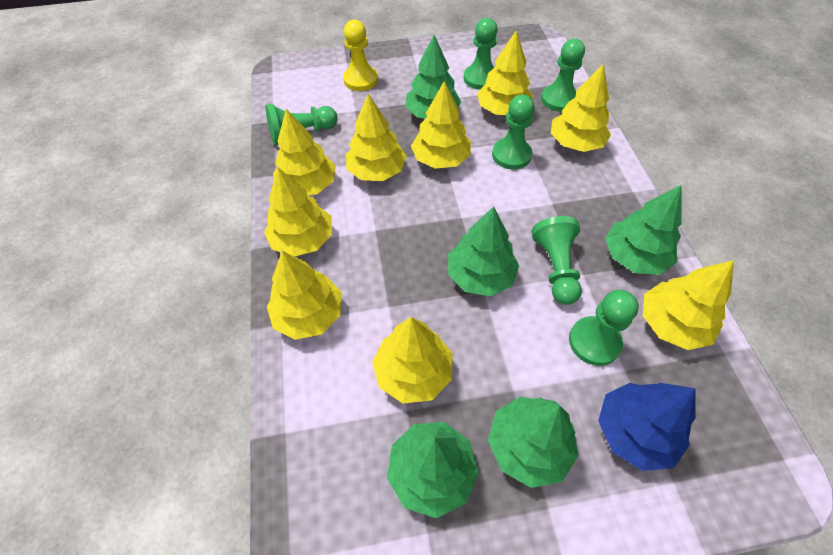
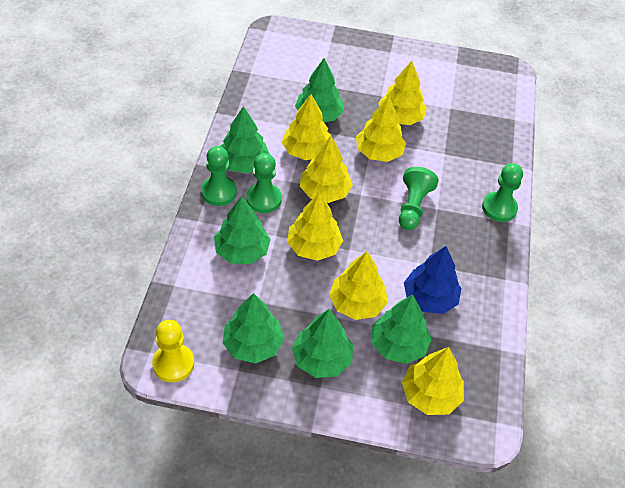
green pawn: 6 -> 4
green tree: 5 -> 6
yellow tree: 9 -> 7

